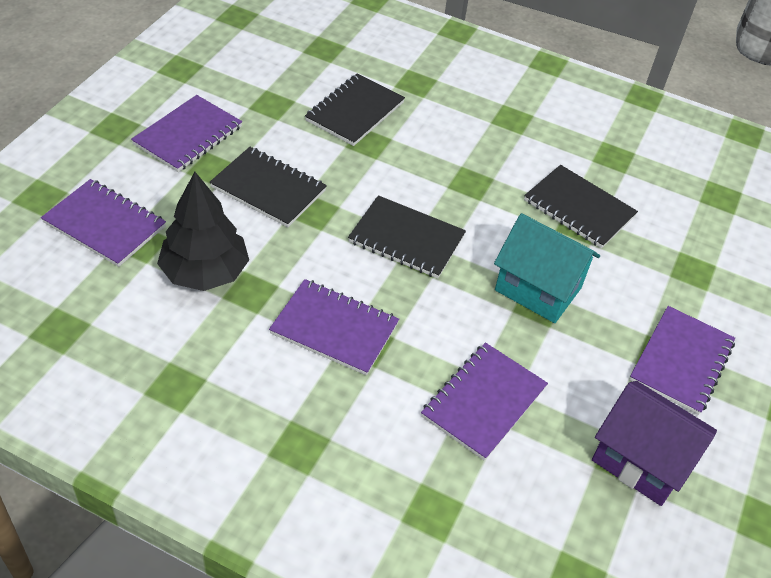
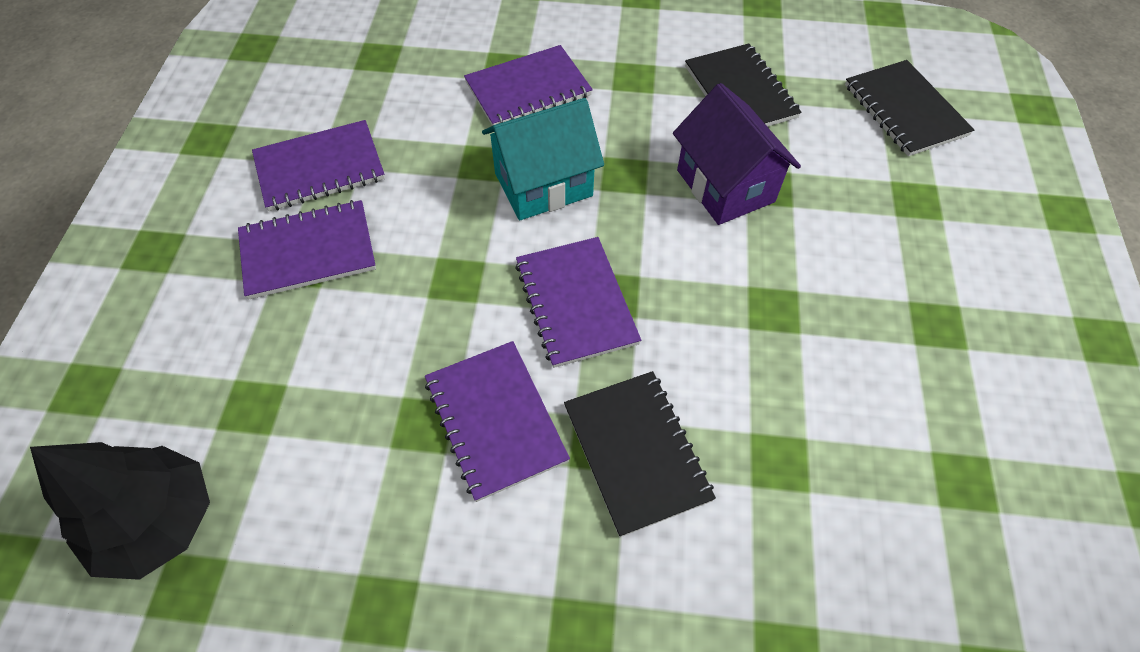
black notebook: 4 -> 3

